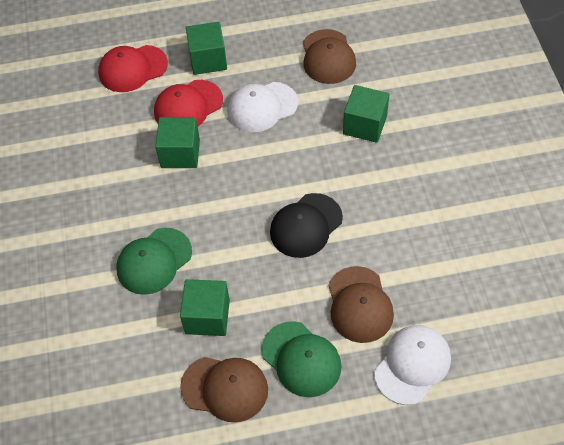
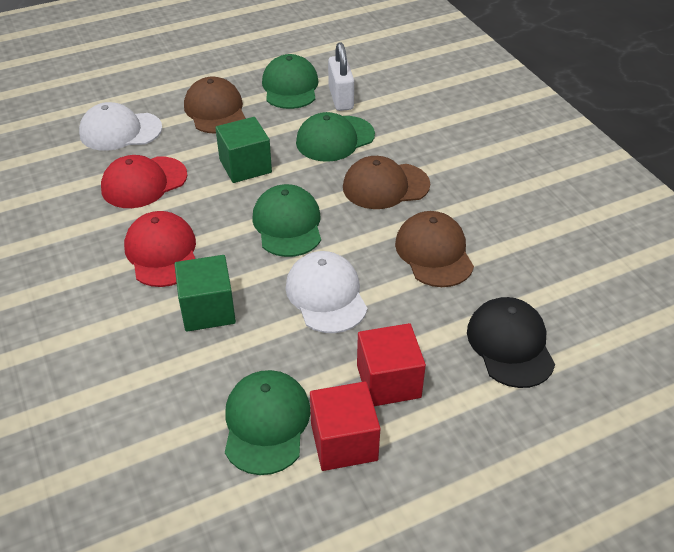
green cap: 2 -> 4
green cube: 4 -> 2
red cube: 0 -> 2
white padlock: 0 -> 1

